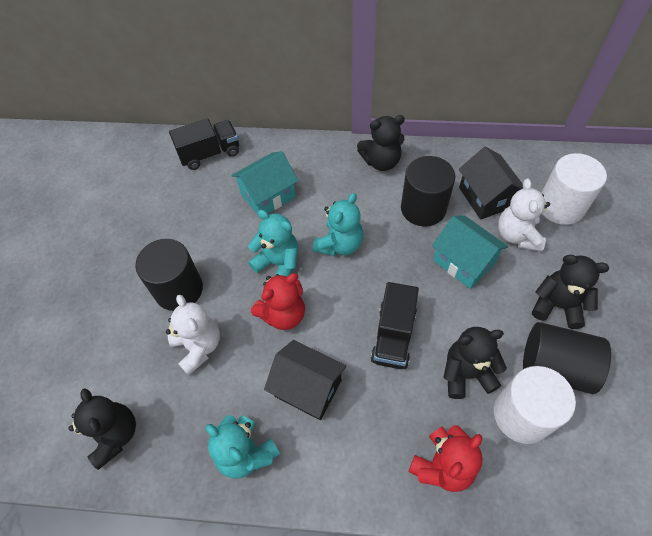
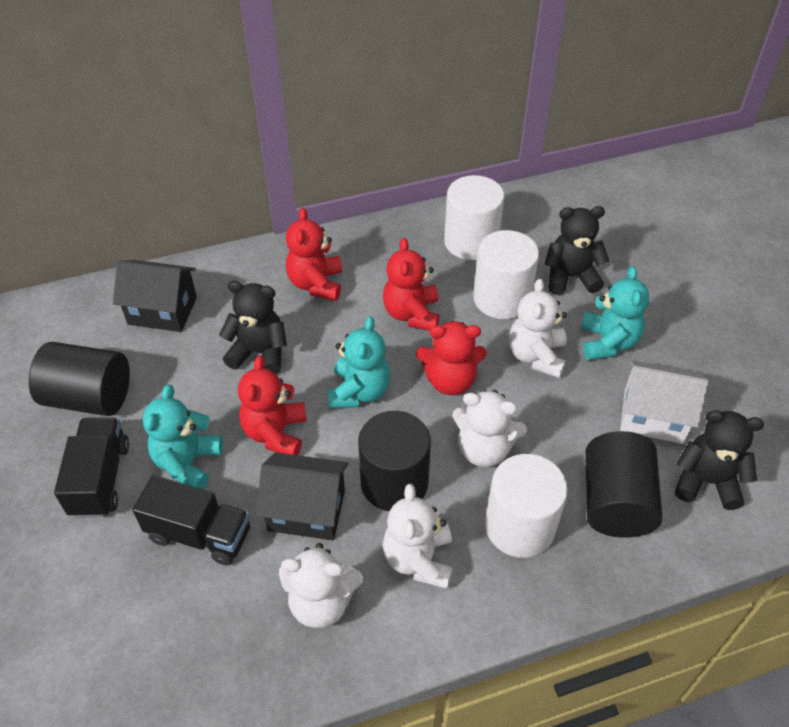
black teddy bear: 4 -> 3
red teddy bear: 2 -> 4
turquoise house: 2 -> 0
white cylinder: 2 -> 3
white house: 0 -> 1
white teddy bear: 2 -> 4

